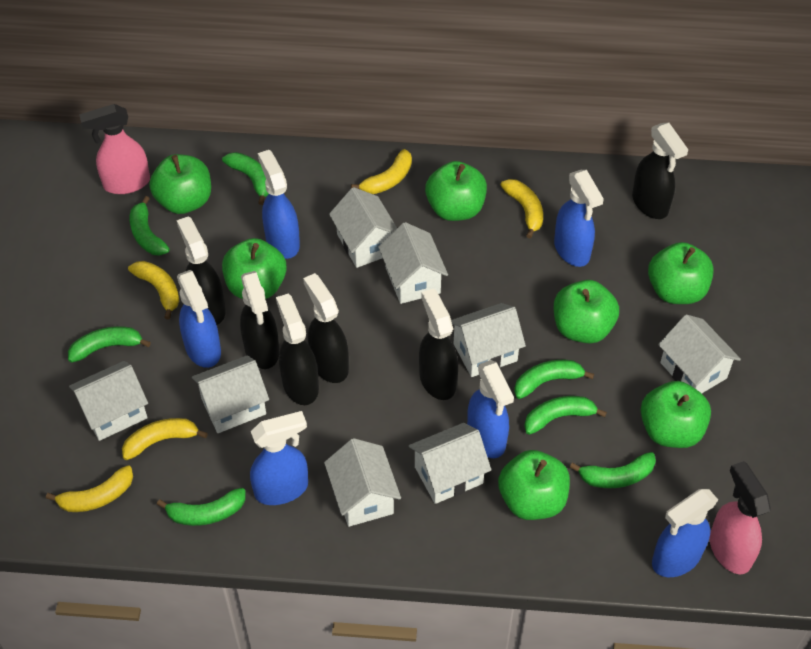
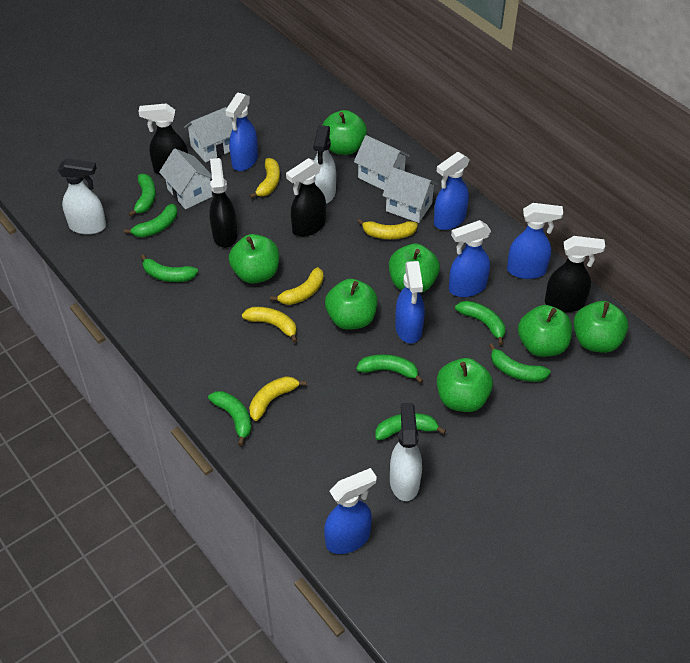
black spray bottle: 6 -> 4
green banana: 7 -> 8
pink spray bottle: 2 -> 0
white house: 8 -> 4
white spray bottle: 0 -> 3

